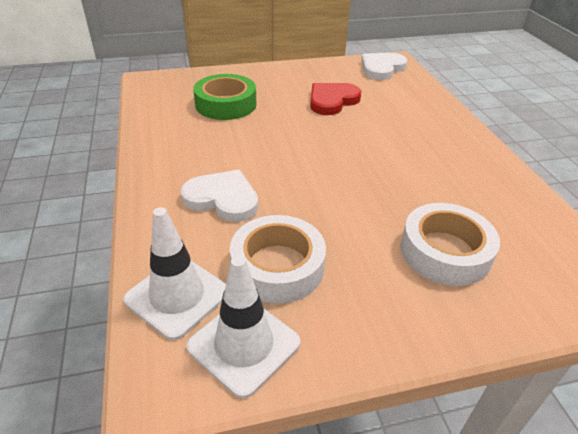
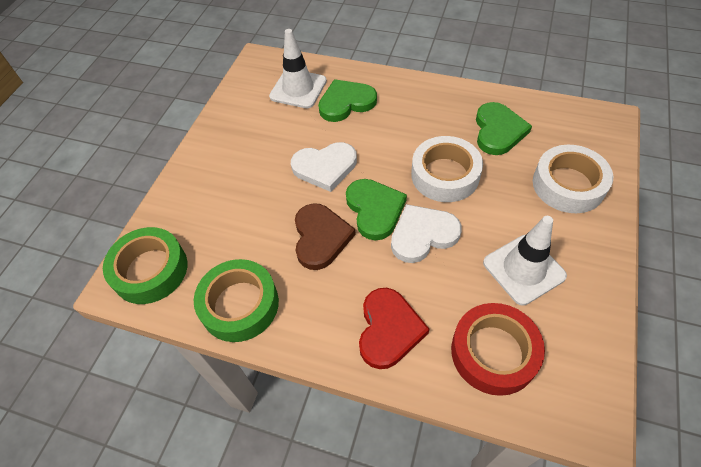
brown heart: 0 -> 1
green heart: 0 -> 3
green tape: 1 -> 2
red tape: 0 -> 1

